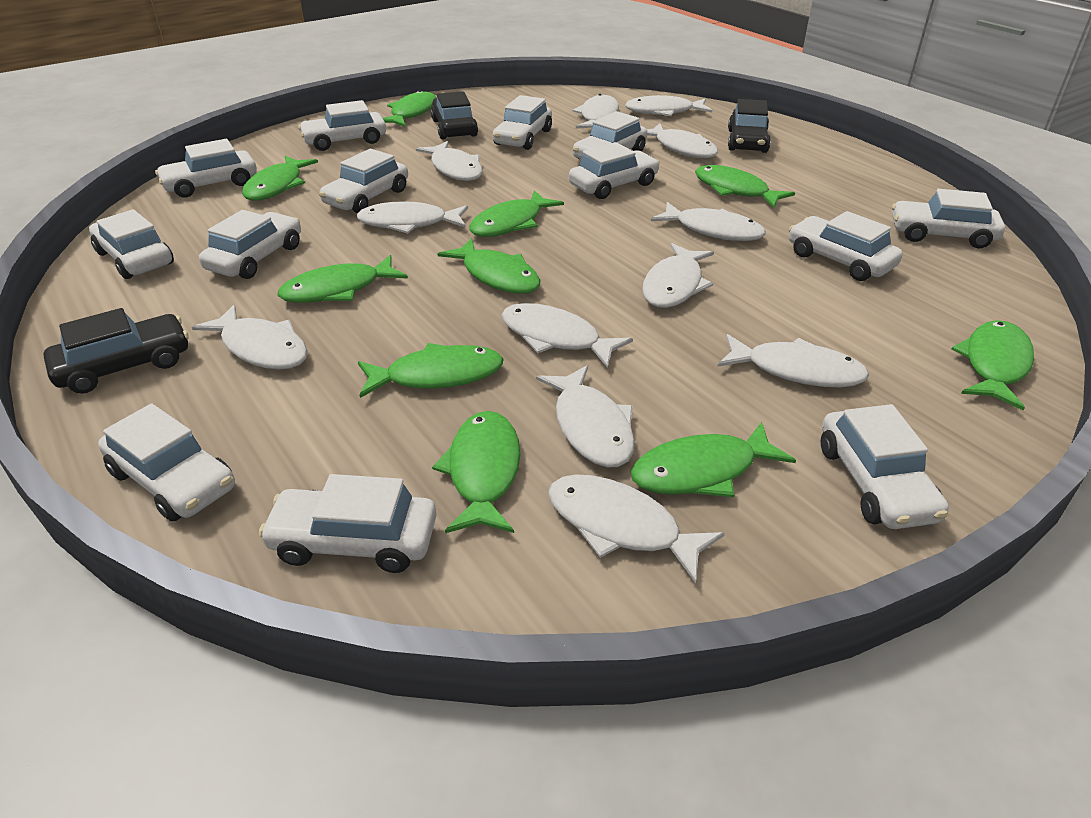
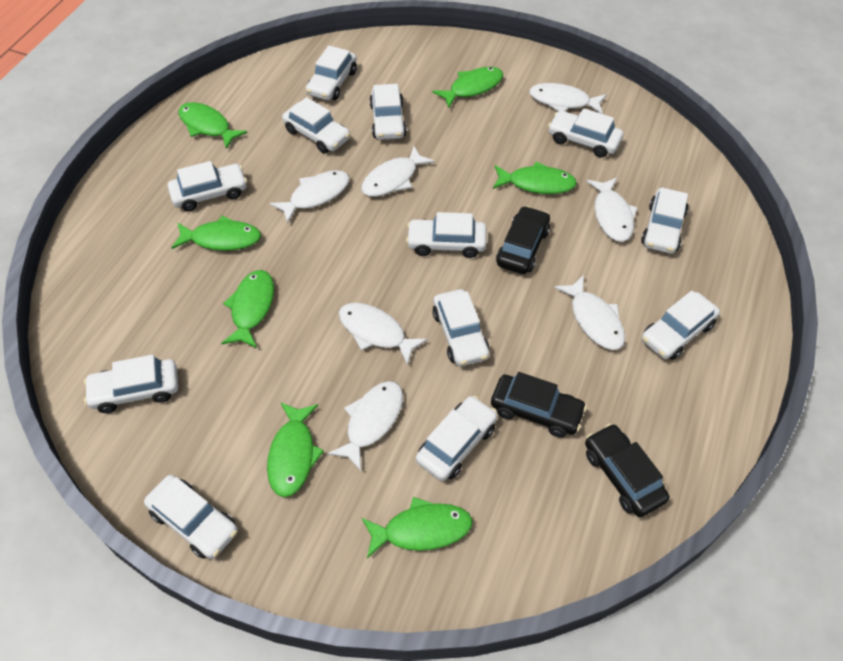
green fish: 10 -> 7
white car: 13 -> 12
white fish: 12 -> 7

